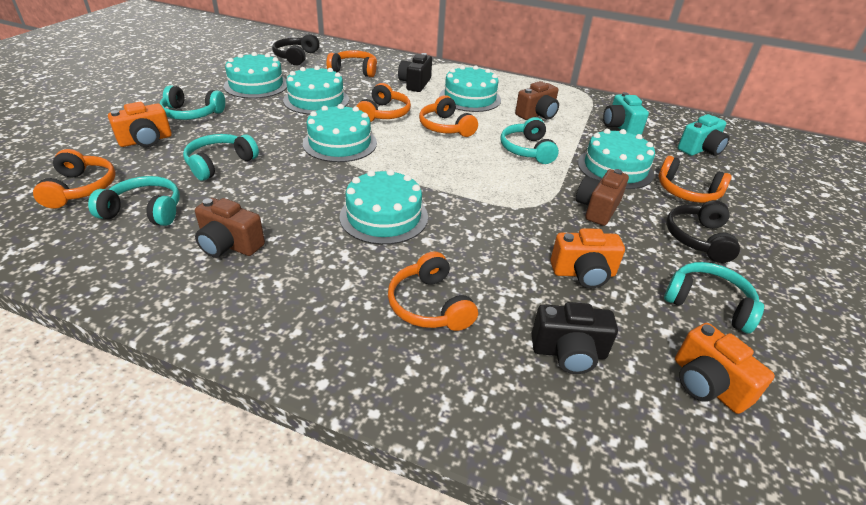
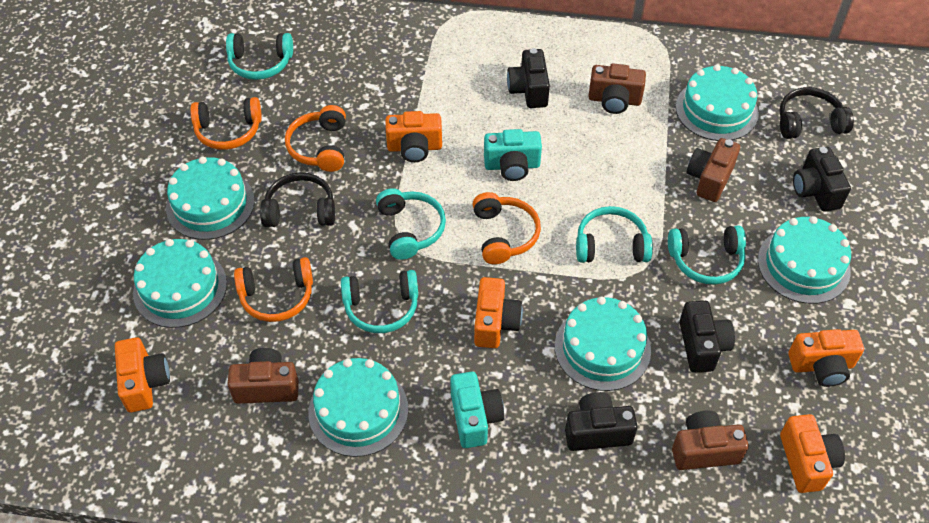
black camera: 2 -> 4
brown camera: 3 -> 4
orange camera: 3 -> 5
orange headphones: 6 -> 4

